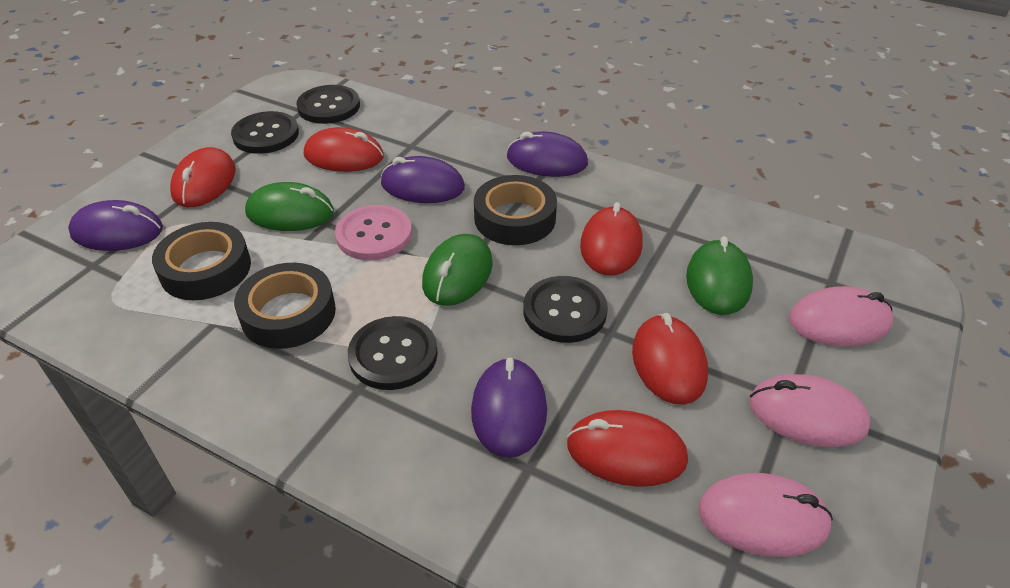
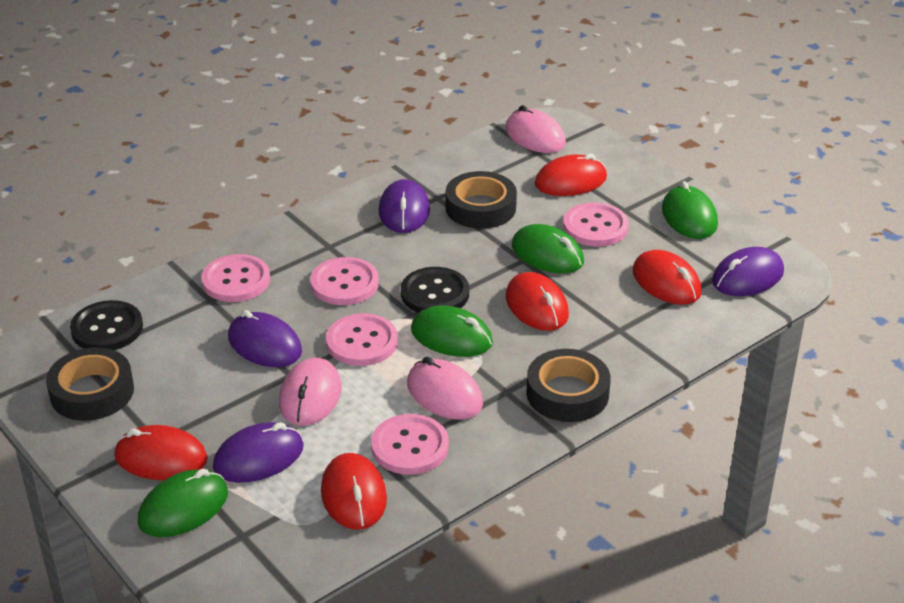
black button: 4 -> 2
green mouse: 3 -> 4
pink button: 1 -> 5

